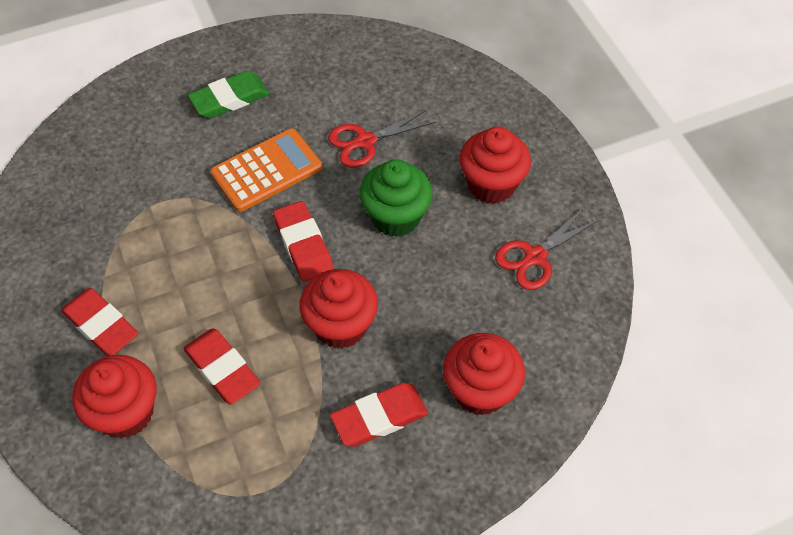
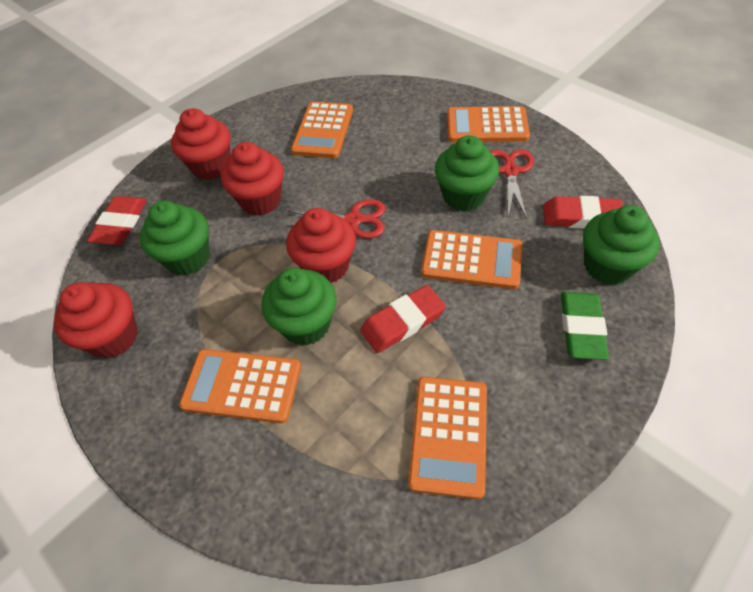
green cupcake: 1 -> 4
orange calculator: 1 -> 5
red eraser: 4 -> 3

